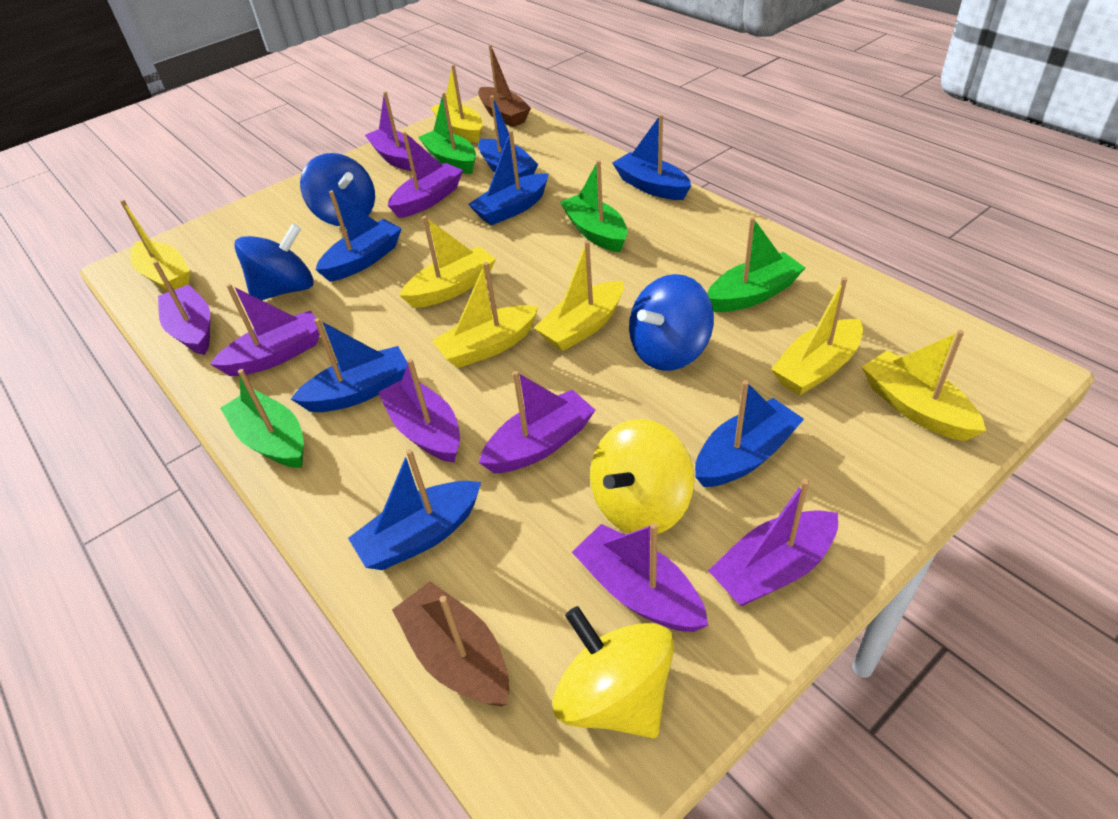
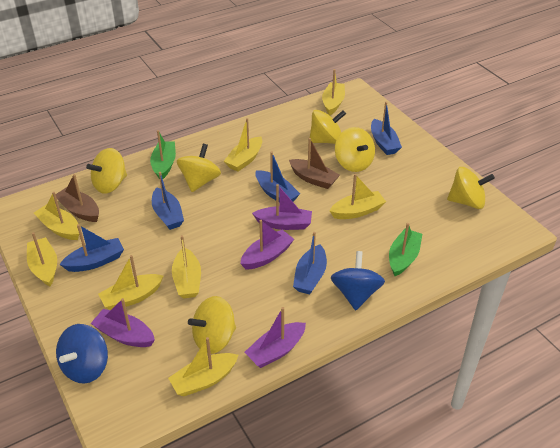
blue boat: 7 -> 5
blue spinning top: 3 -> 2
green boat: 4 -> 2
purple boat: 8 -> 4
yellow boat: 7 -> 8
yellow spinning top: 2 -> 6

